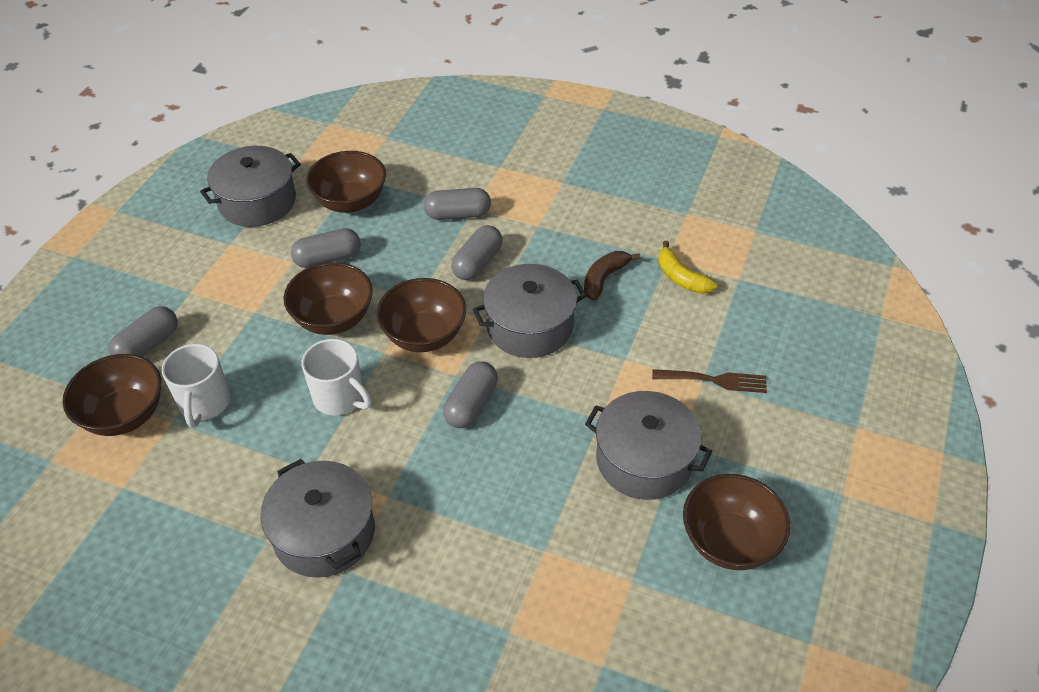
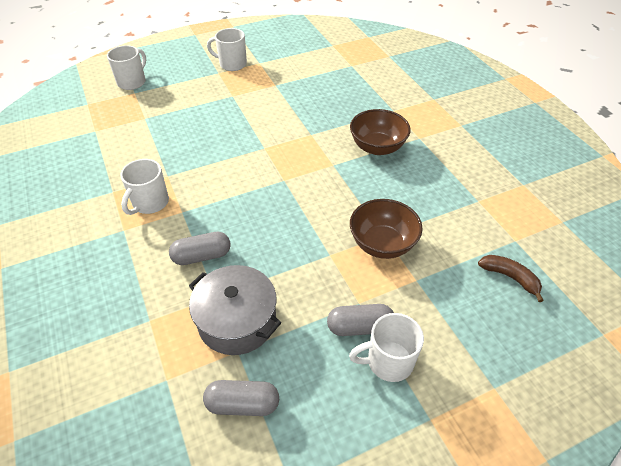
brown bowl: 5 -> 2
brown fork: 1 -> 0
grey capsule: 5 -> 3
grey pot: 4 -> 1
white mug: 2 -> 4
yellow banana: 1 -> 0

